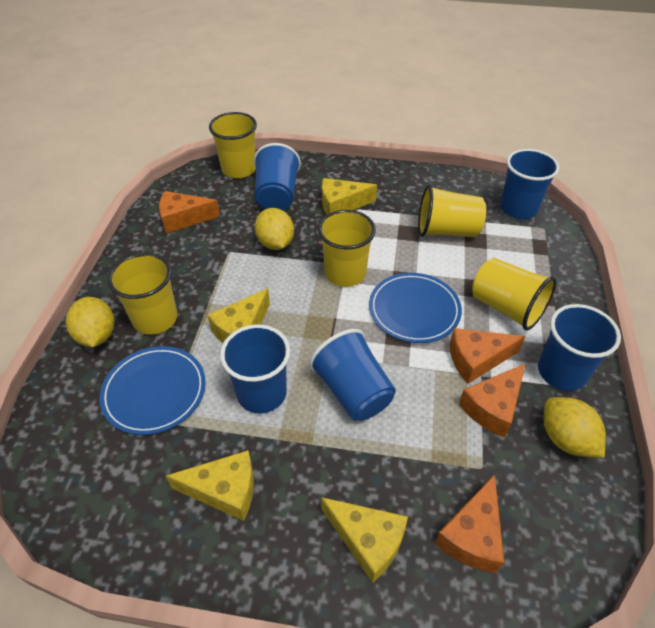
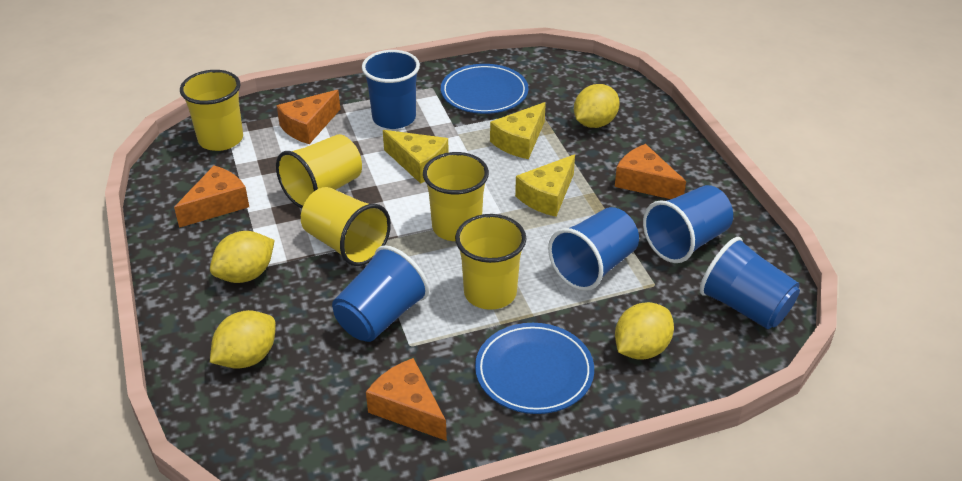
yellow cheese: 4 -> 3
yellow lemon: 3 -> 4

